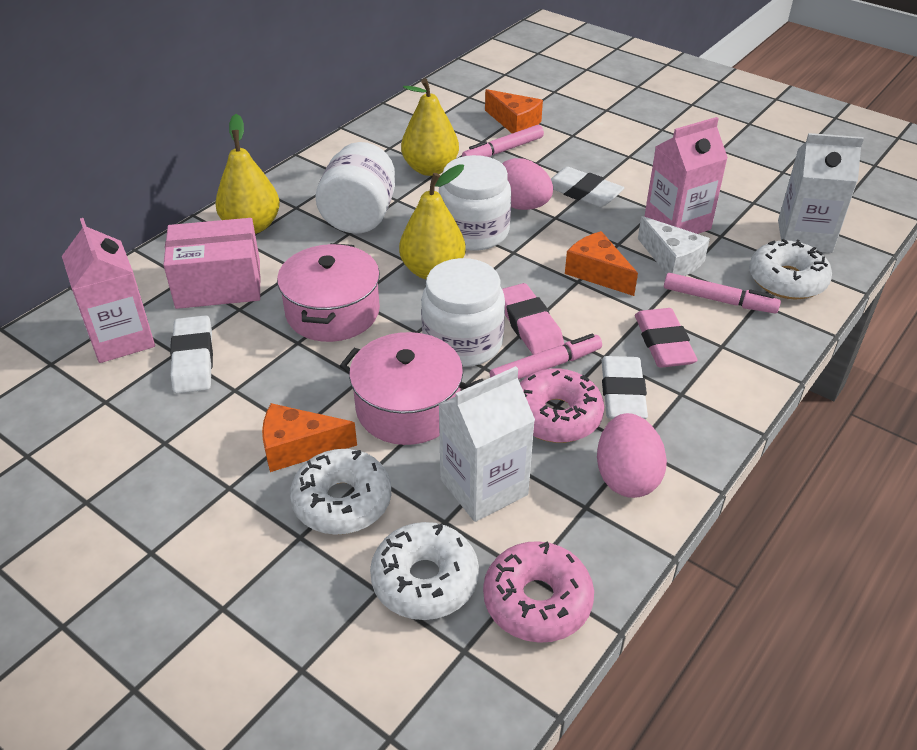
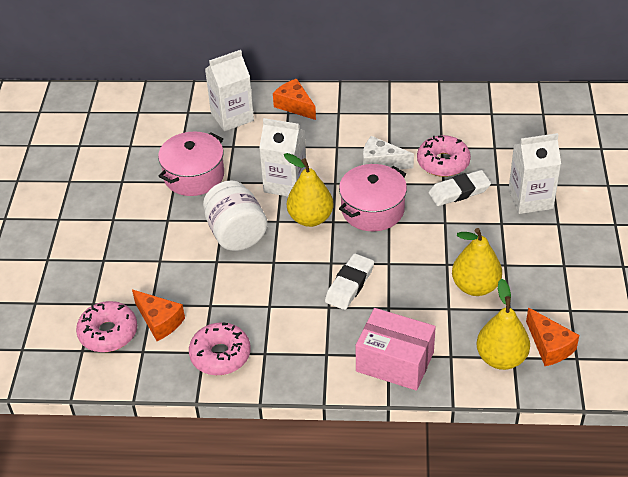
pink carton: 2 -> 0
pink donut: 2 -> 3
pink egg: 2 -> 0
pink eraser: 2 -> 0
pink marker: 3 -> 0
white carton: 2 -> 3
white donut: 3 -> 0
white eraser: 3 -> 2
white jar: 3 -> 1

